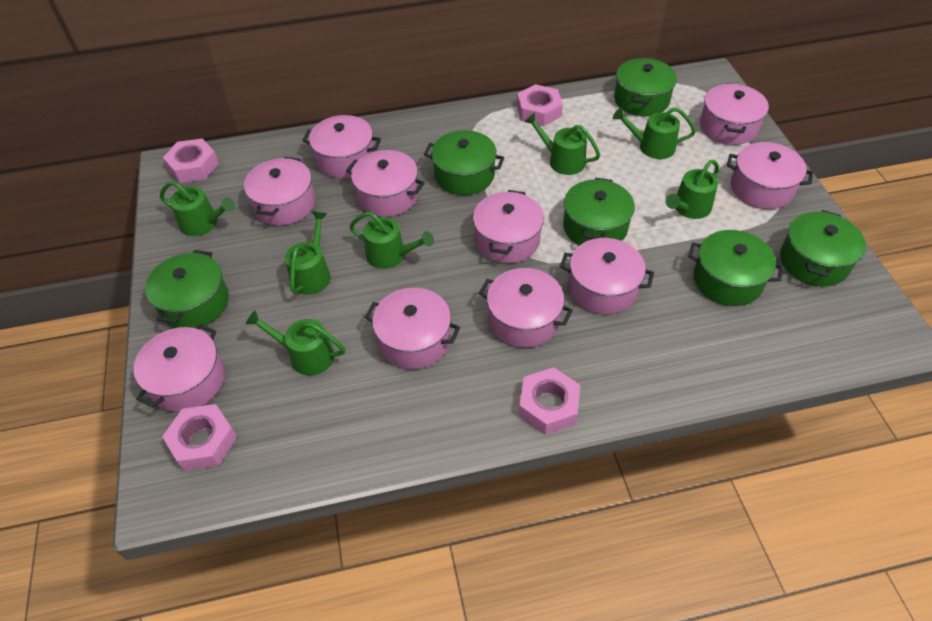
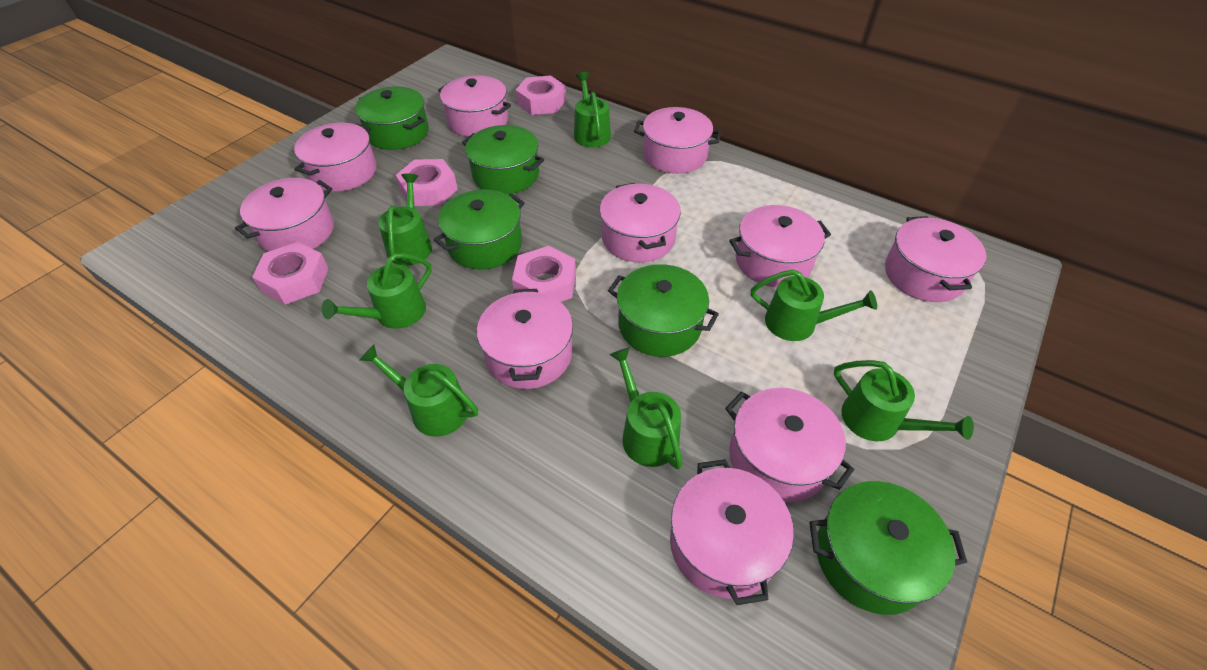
green pot: 6 -> 5

